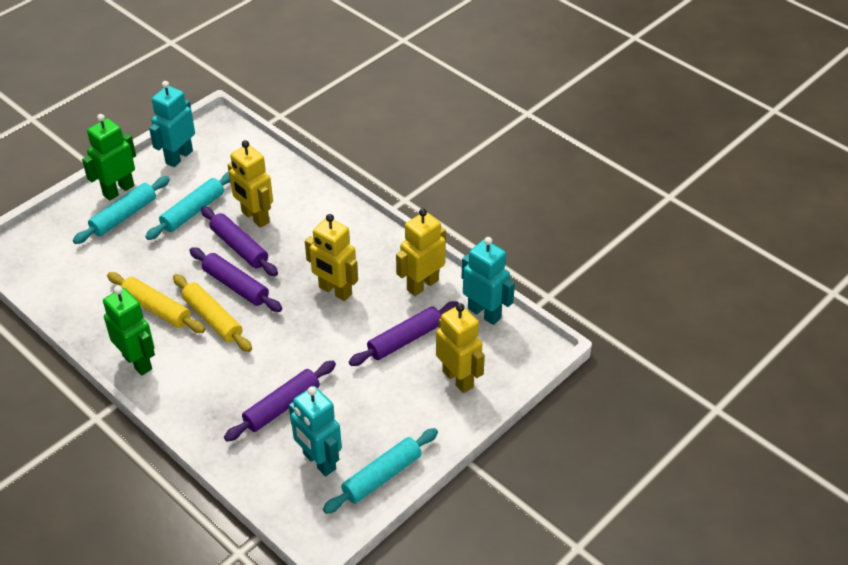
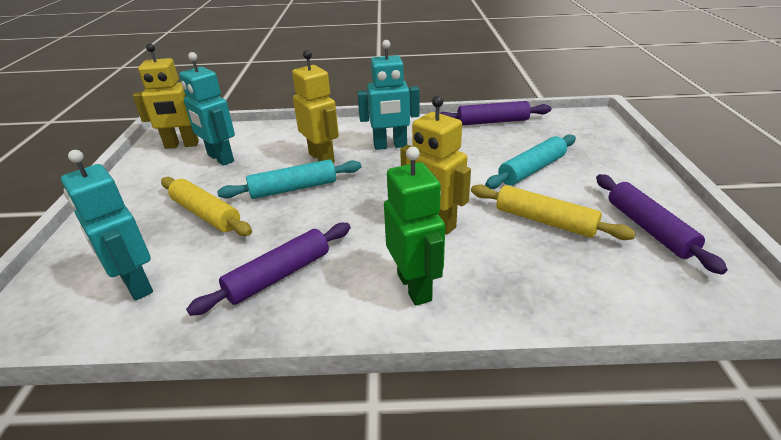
green robot: 2 -> 1
purple rolling pin: 4 -> 3
turquoise rolling pin: 3 -> 2
yellow robot: 4 -> 3

